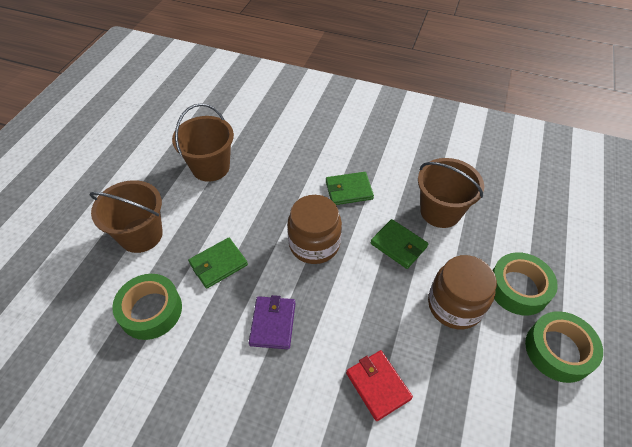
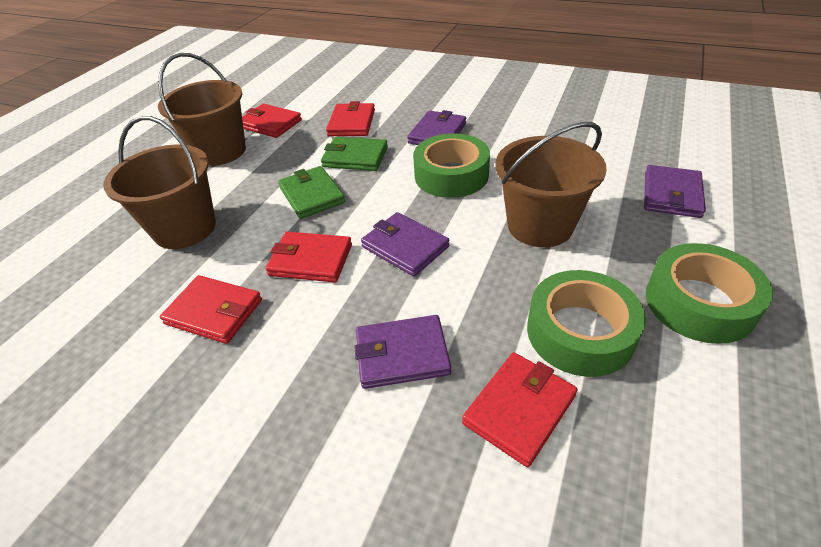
brown jar: 2 -> 0
green wallet: 3 -> 2
purple wallet: 1 -> 4
red wallet: 1 -> 5

